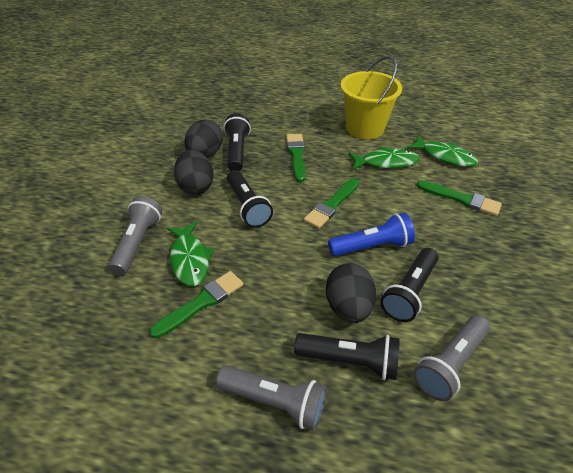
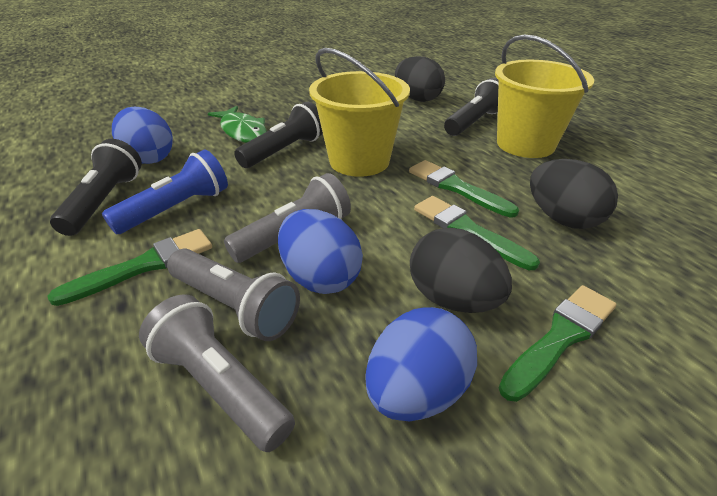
black flashlight: 4 -> 3
blue egg: 0 -> 3
green fish: 3 -> 1
yellow bucket: 1 -> 2

